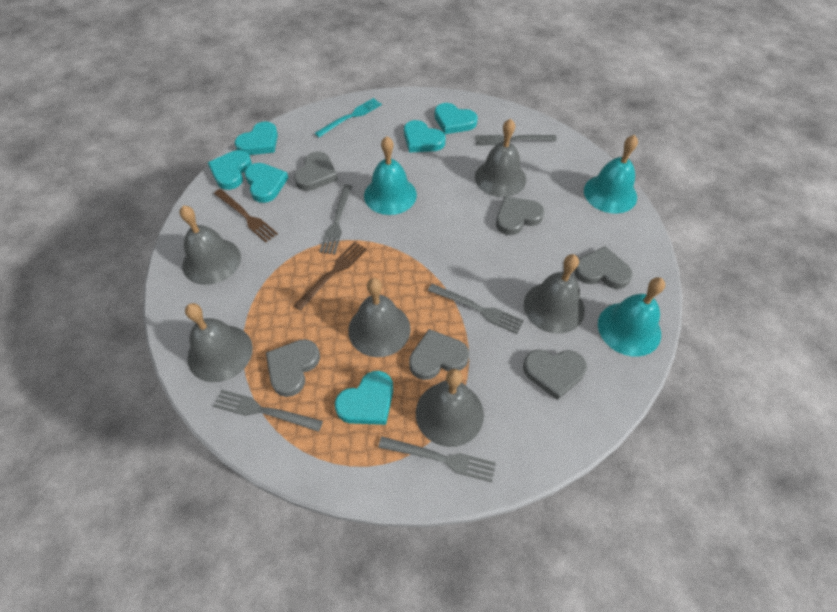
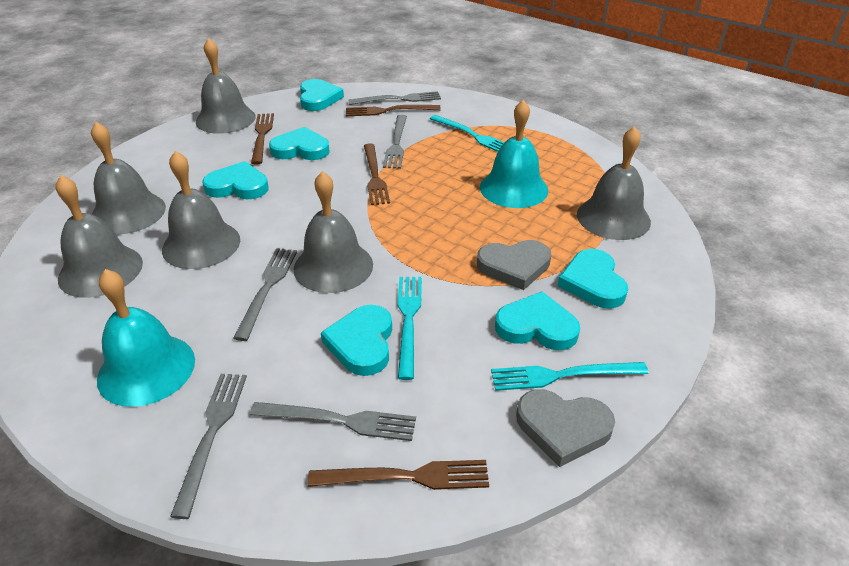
brown fork: 2 -> 4
grey heart: 6 -> 2
turquoise bell: 3 -> 2
turquoise fork: 1 -> 3

